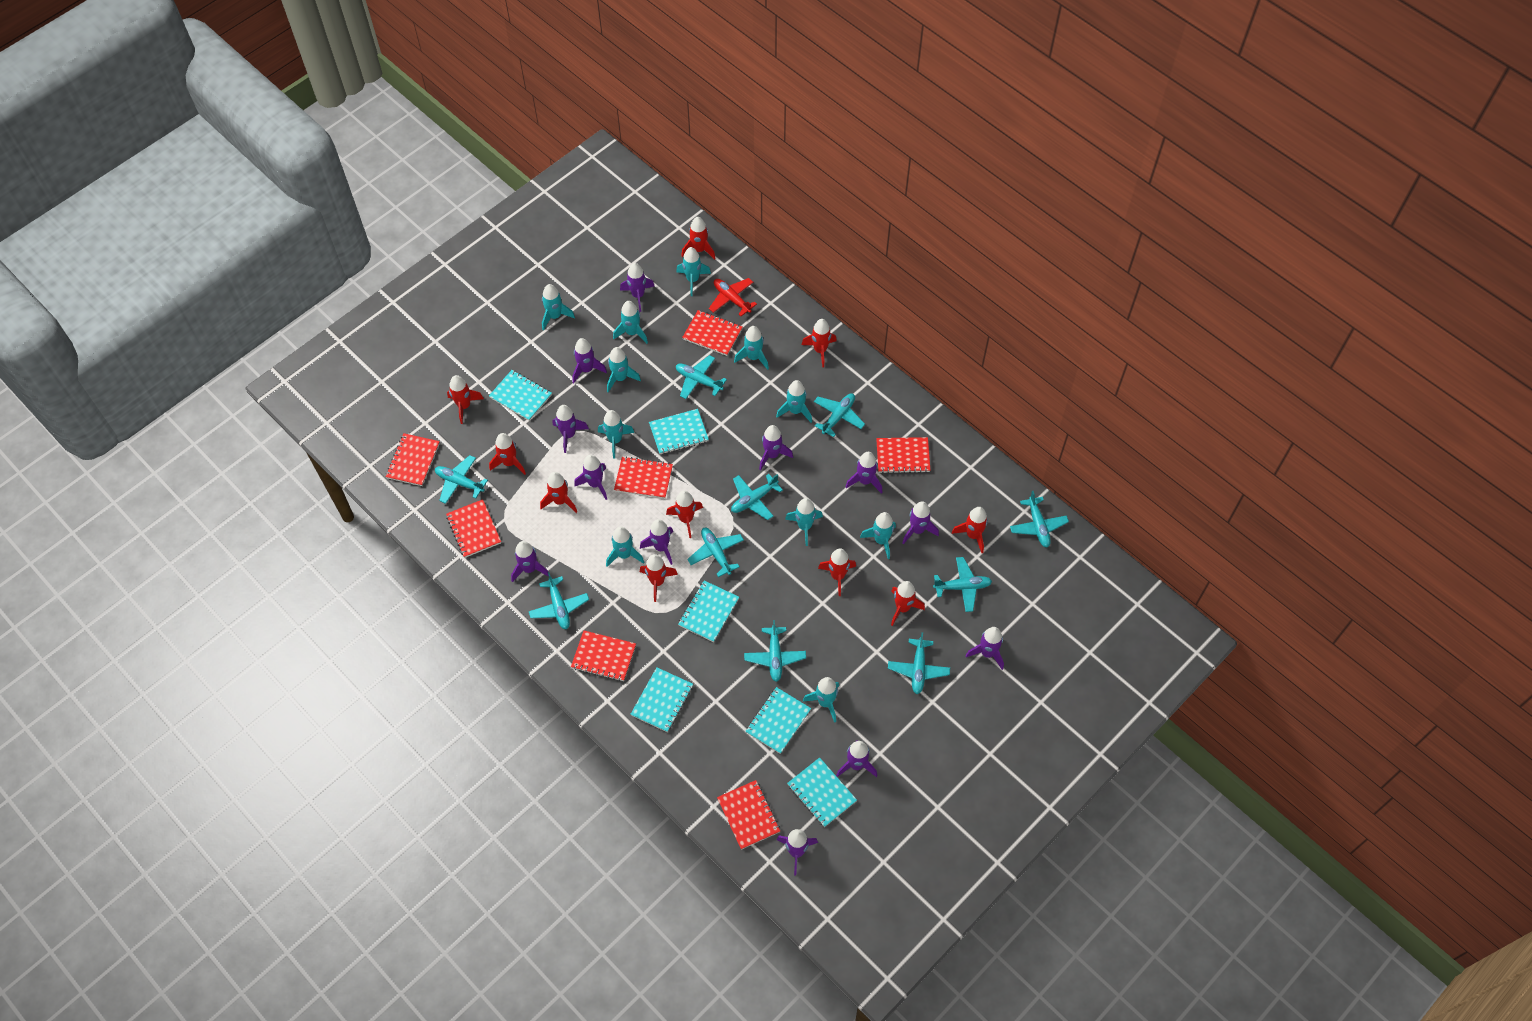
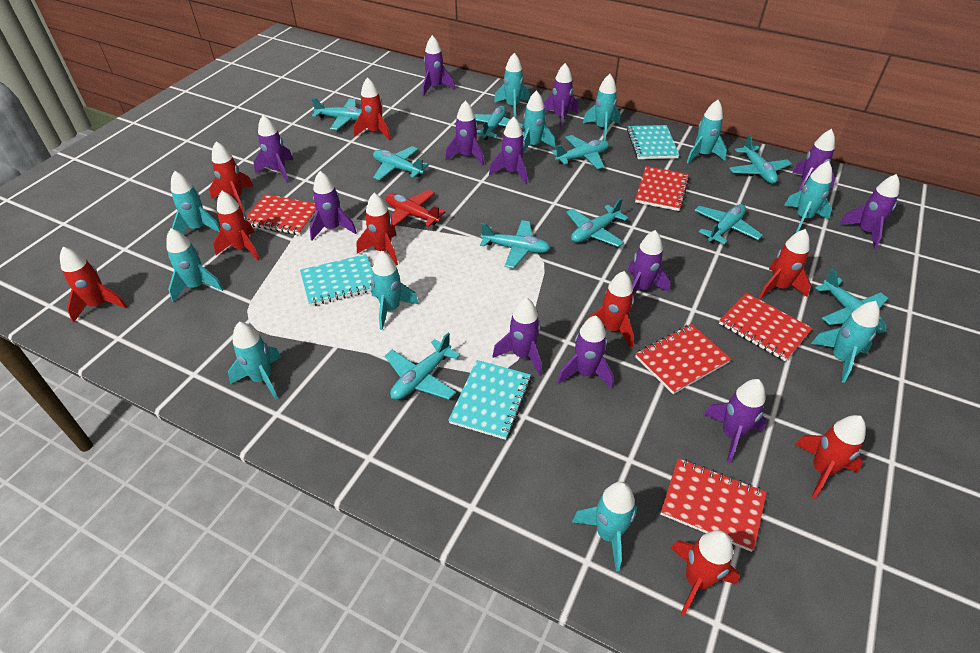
red notebook: 7 -> 5
red rocket: 10 -> 9
turquoise notebook: 6 -> 3

